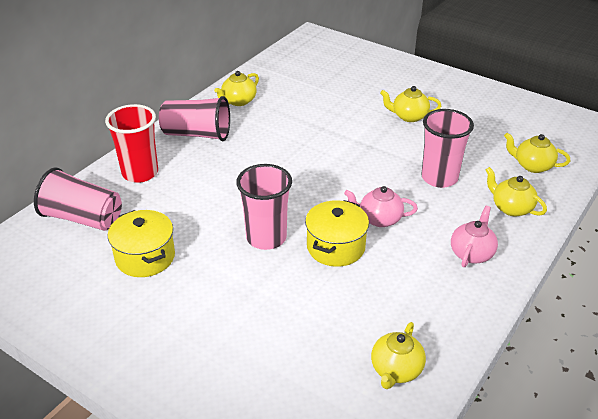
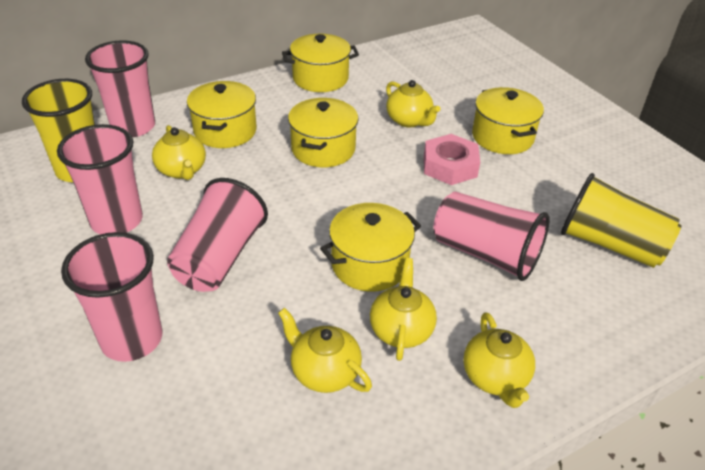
pink cup: 4 -> 5
pink nut: 0 -> 1
pink teapot: 2 -> 0
red cup: 1 -> 0
yellow cup: 0 -> 2
yellow pot: 2 -> 5

